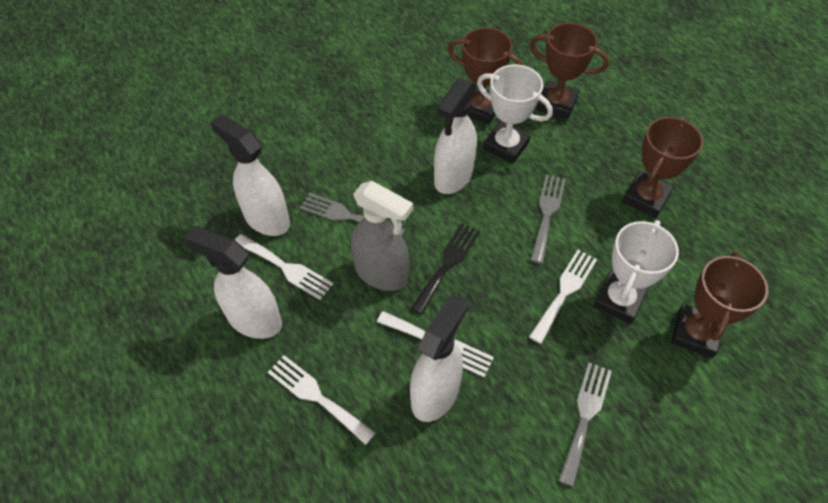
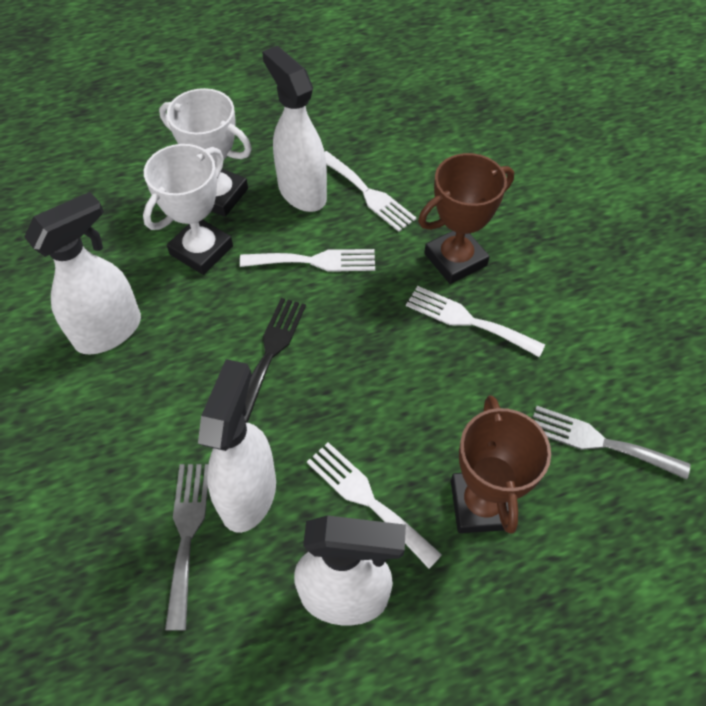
brown trophy: 4 -> 2
grey fork: 3 -> 2
grey spray bottle: 1 -> 0

